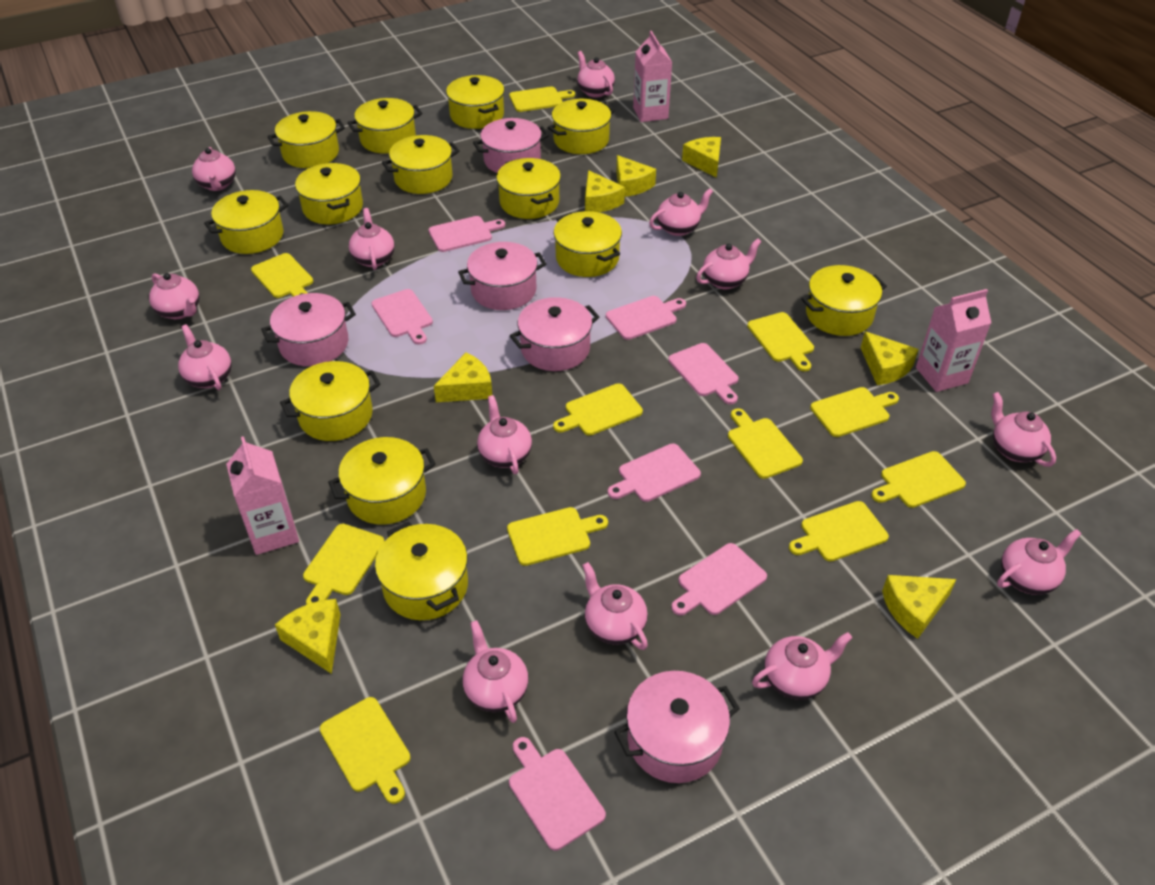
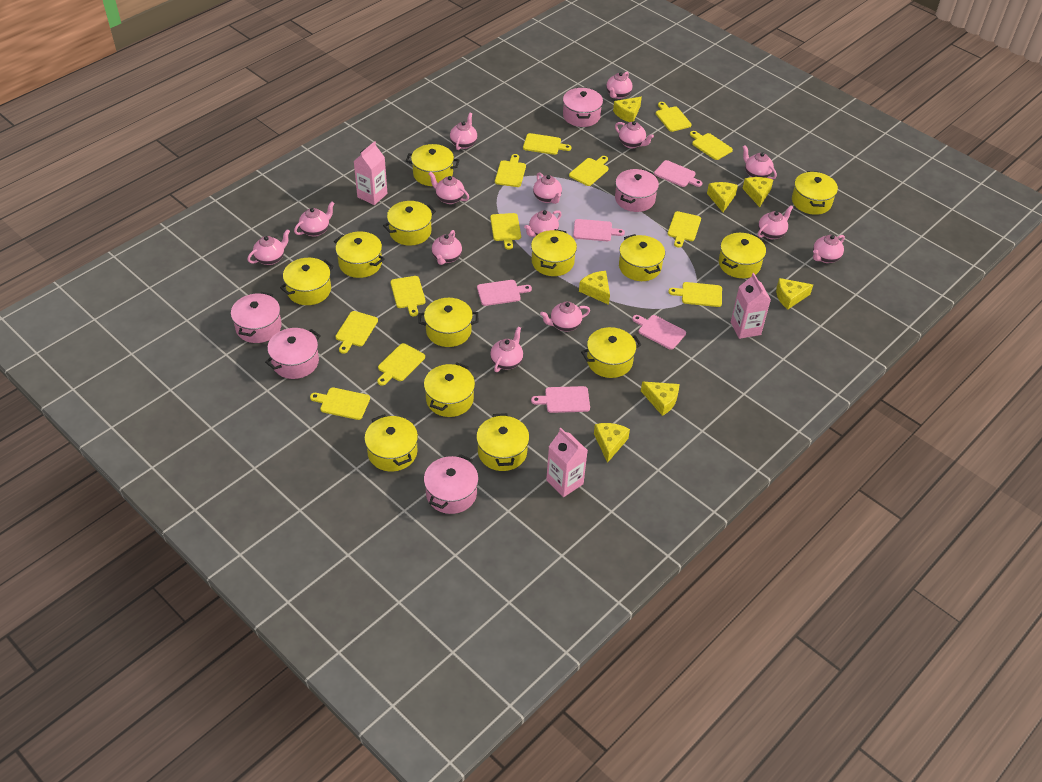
pink cutting board: 7 -> 5
pink teapot: 13 -> 14
yellow cutting board: 11 -> 12

